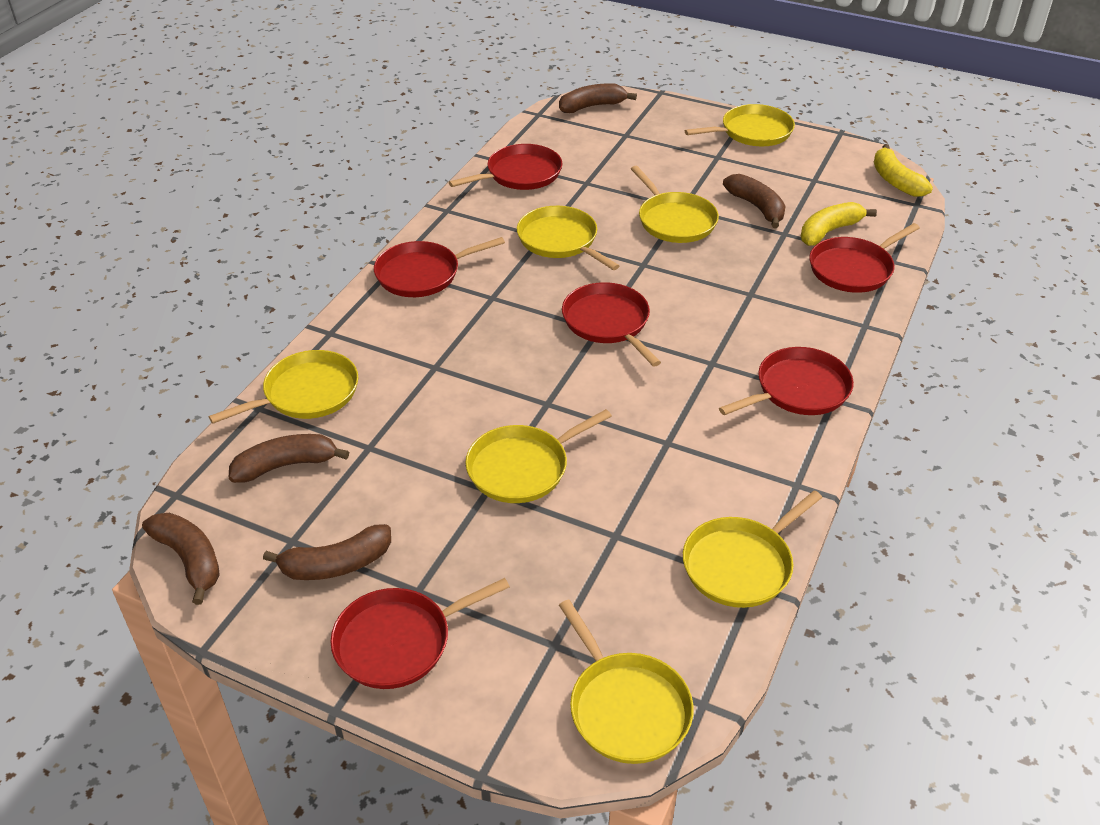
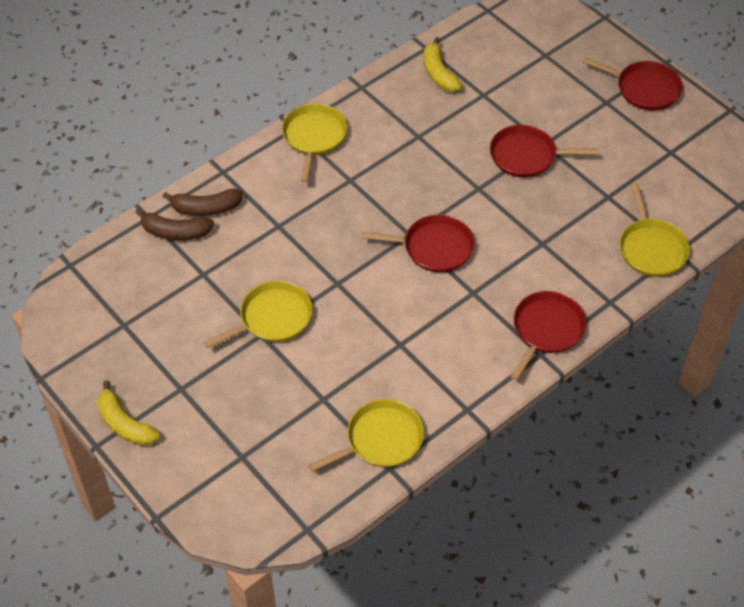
brown banana: 5 -> 2
red pan: 6 -> 4
yellow pan: 7 -> 4

